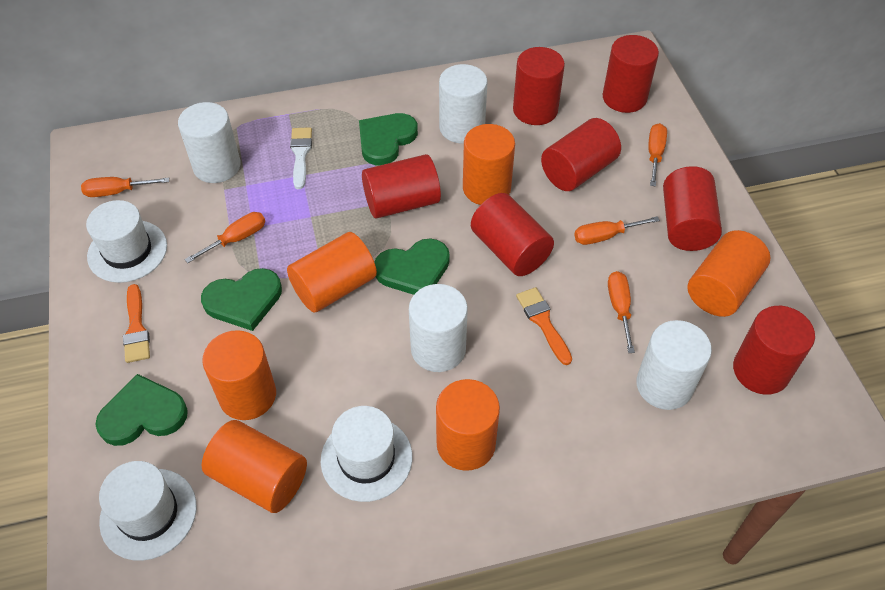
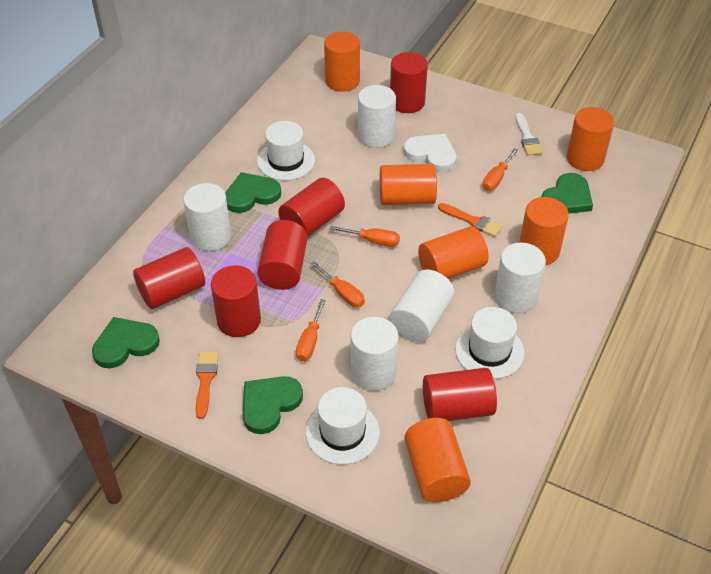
orange screwdriver: 5 -> 4
red cylinder: 7 -> 6
white cylinder: 4 -> 5
white heart: 0 -> 1

